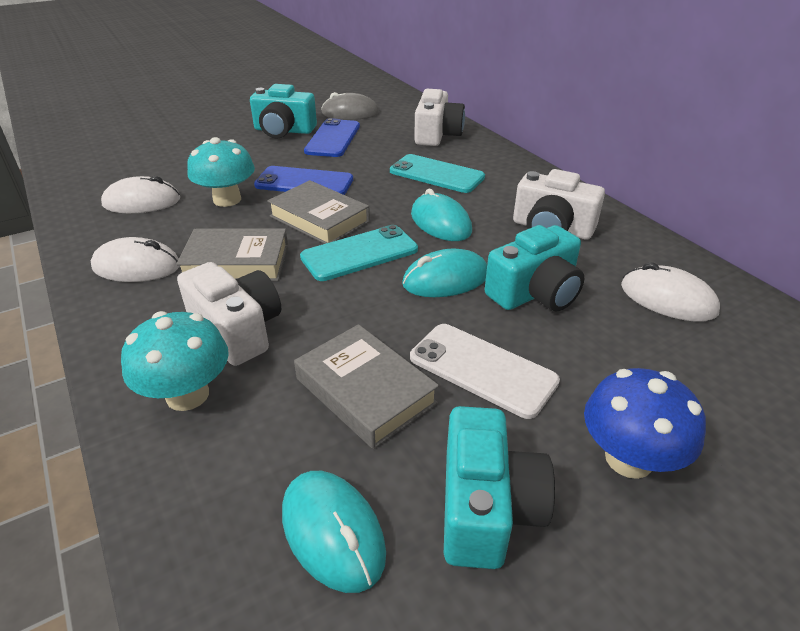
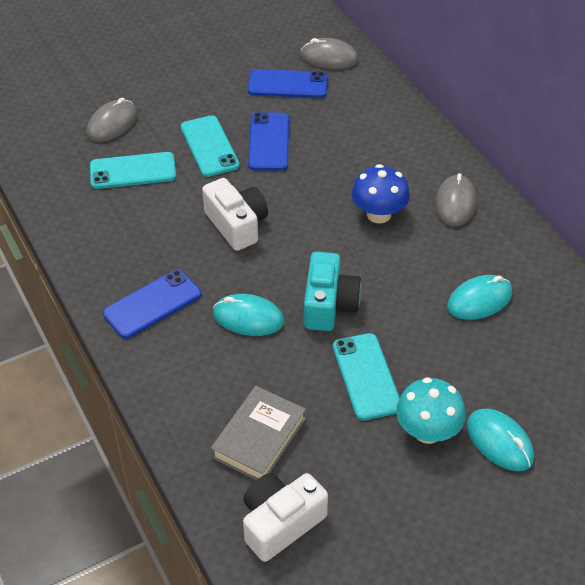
blue phone: 2 -> 3
grey book: 3 -> 1
grey mouse: 1 -> 3
turquoise camera: 3 -> 1
turquoise mushroom: 2 -> 1
turquoise phone: 2 -> 3
white camera: 3 -> 2
white mouse: 3 -> 0
white phone: 1 -> 0

